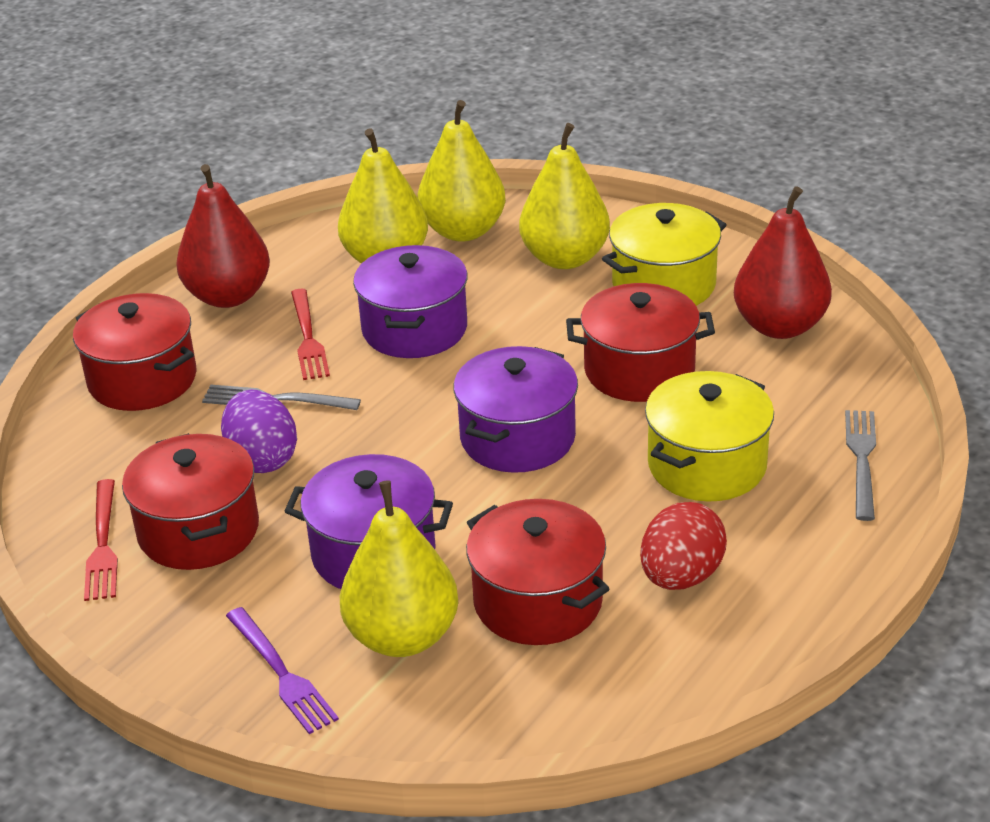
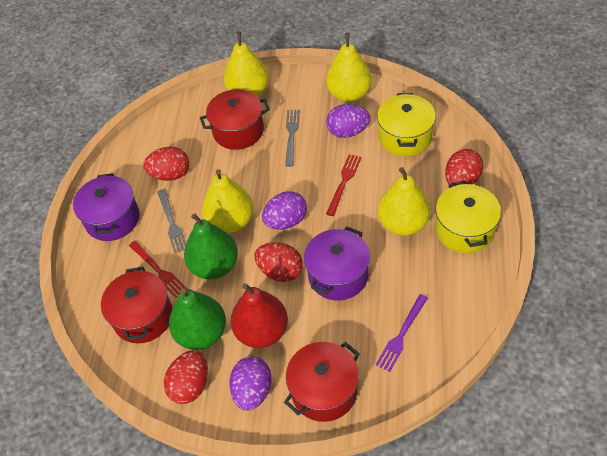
green pear: 0 -> 2
purple egg: 1 -> 3
purple pot: 3 -> 2
red egg: 1 -> 4
red pear: 2 -> 1
red pot: 4 -> 3

